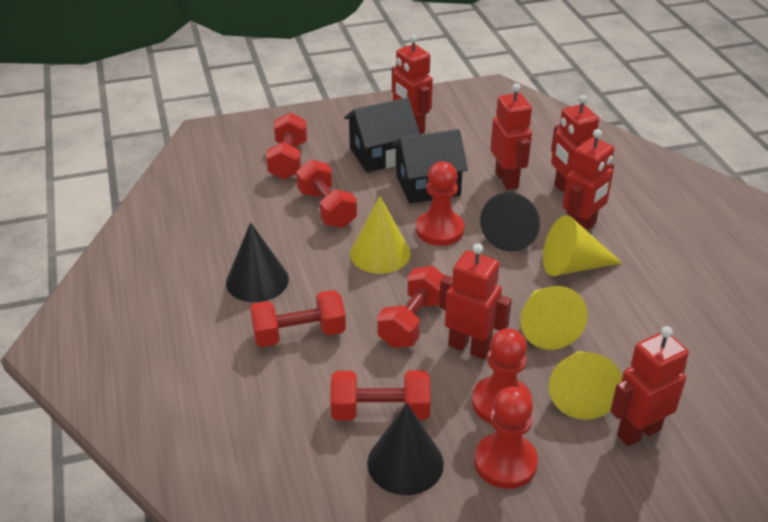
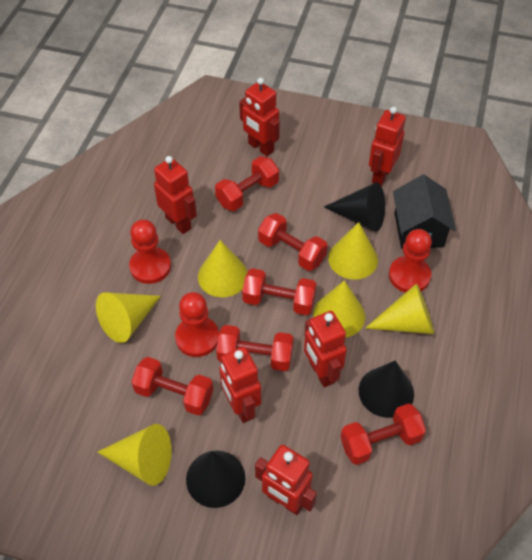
black house: 2 -> 1
red dumbbell: 5 -> 6
yellow cone: 4 -> 6

